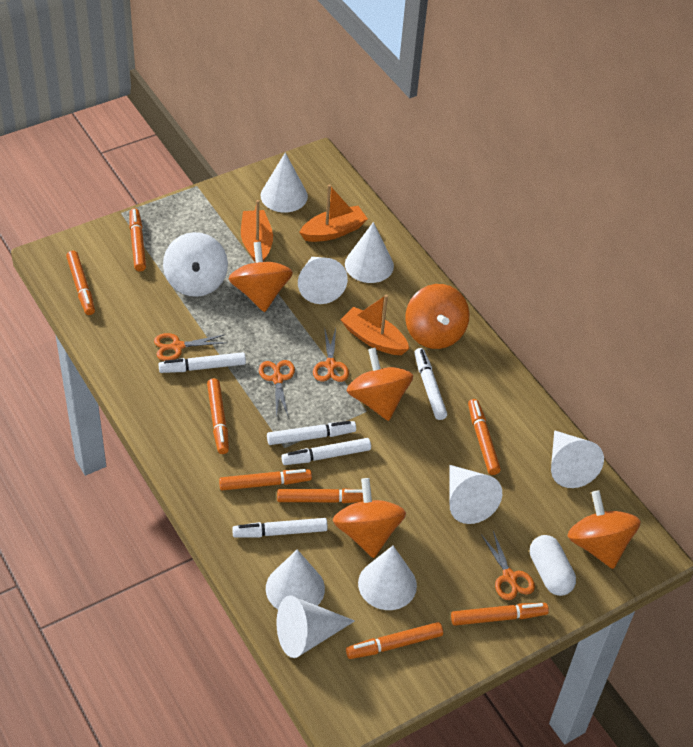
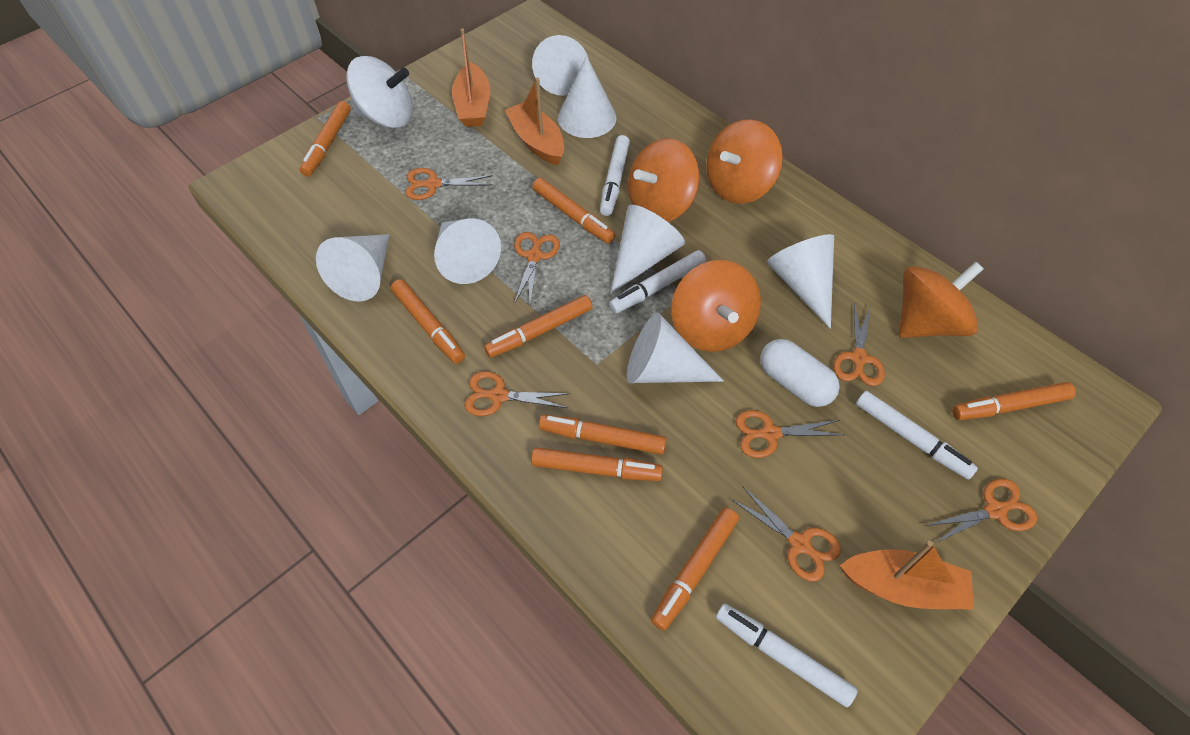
orange scissors: 4 -> 7
orange spinning top: 5 -> 4
white cone: 8 -> 7
white marker: 5 -> 4

